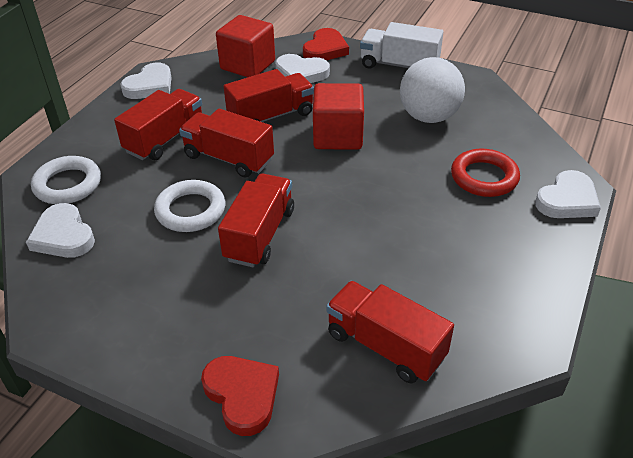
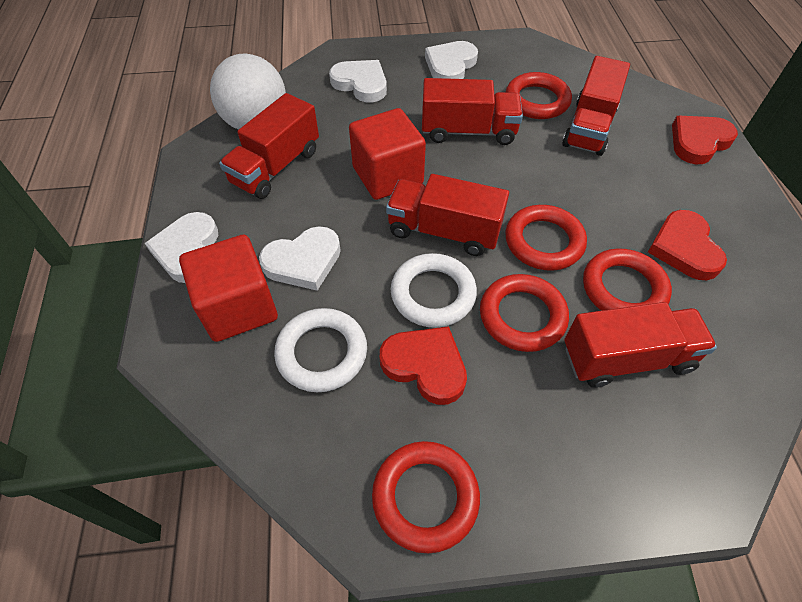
red heart: 2 -> 3
red ring: 1 -> 5
white truck: 1 -> 0

